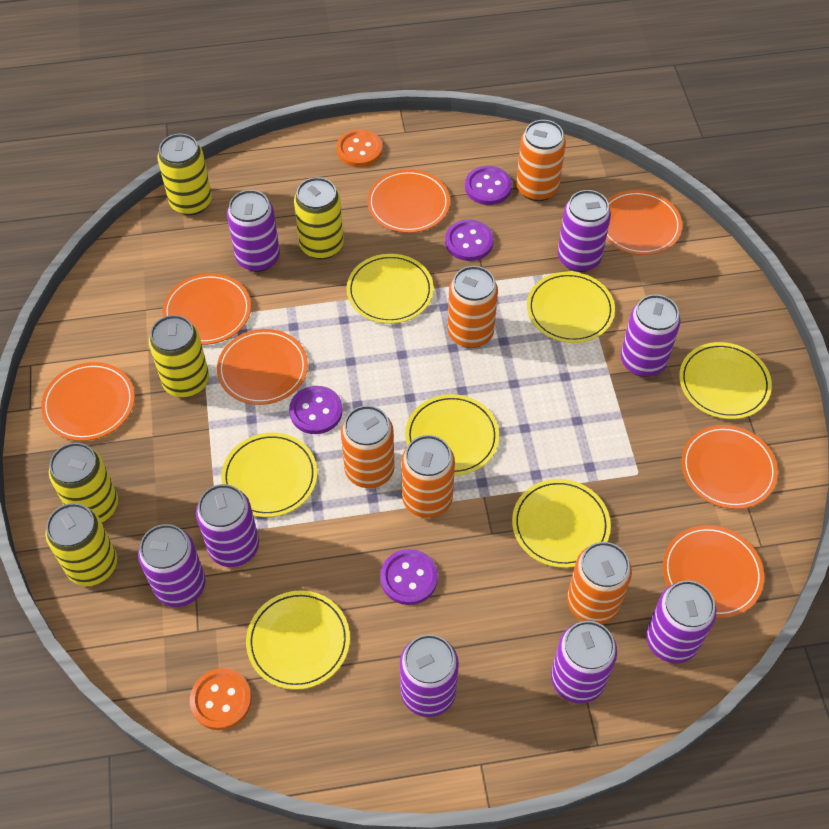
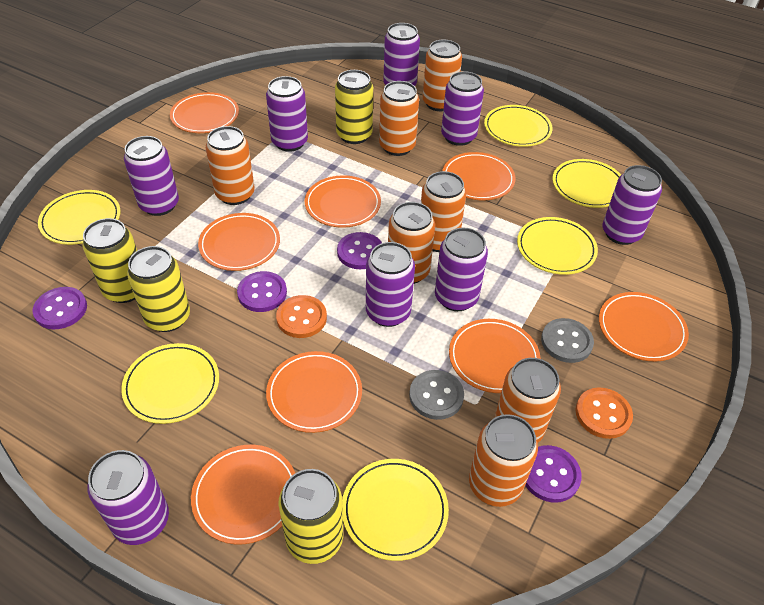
grey button: 0 -> 2
orange can: 5 -> 7
orange plate: 7 -> 8
yellow can: 5 -> 4
yellow plate: 7 -> 6

